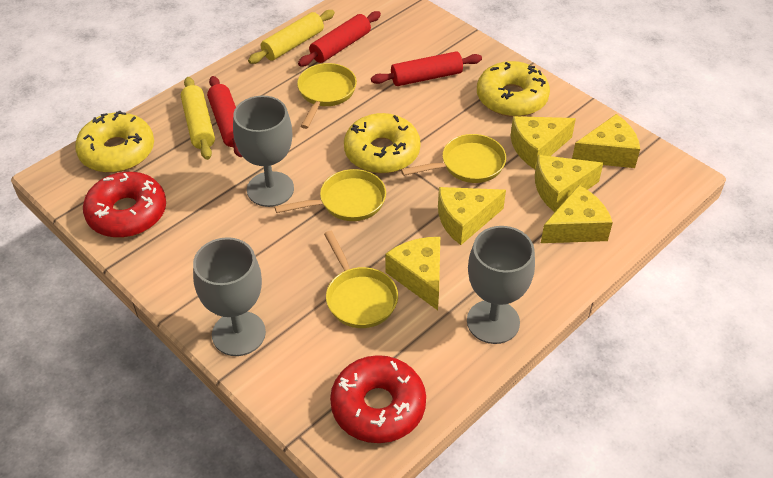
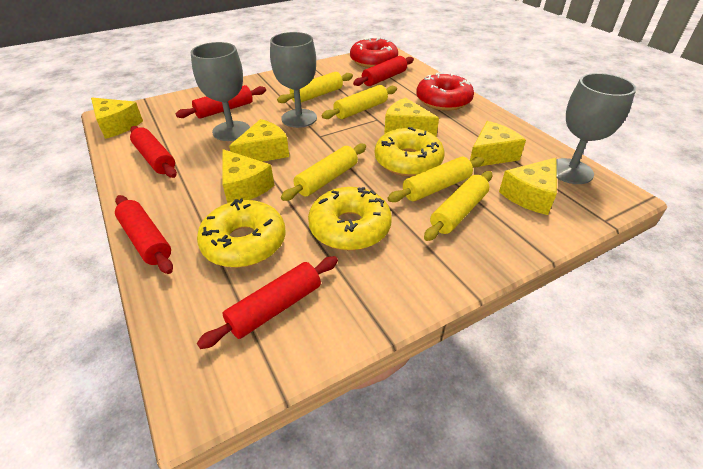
red rolling pin: 3 -> 5
yellow pan: 4 -> 0
yellow rolling pin: 2 -> 5

